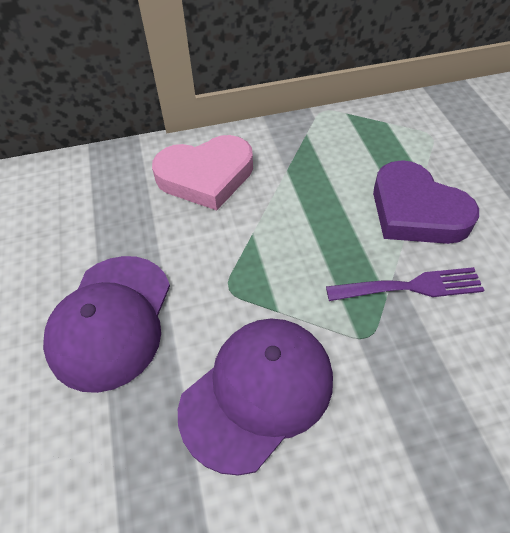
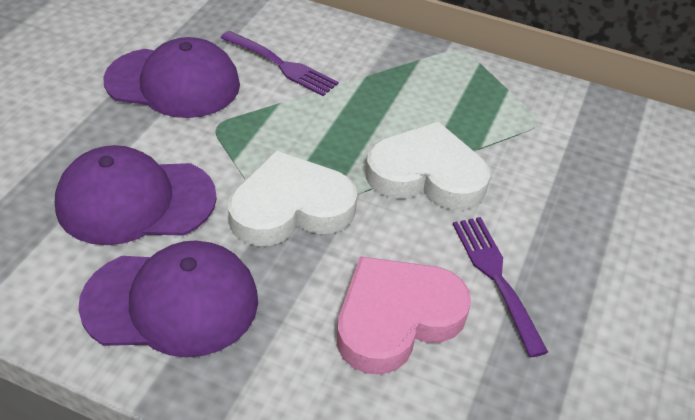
purple cap: 2 -> 3
purple fork: 1 -> 2
purple heart: 1 -> 0
white heart: 0 -> 2

